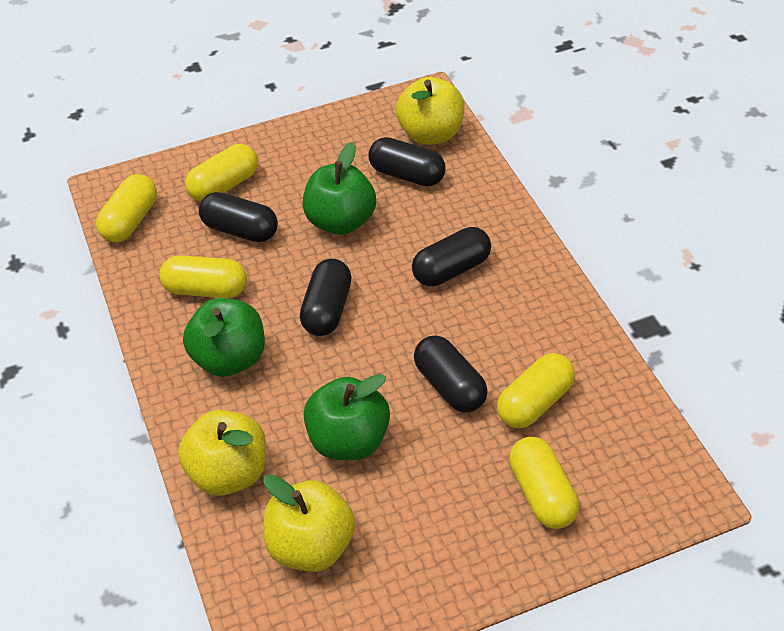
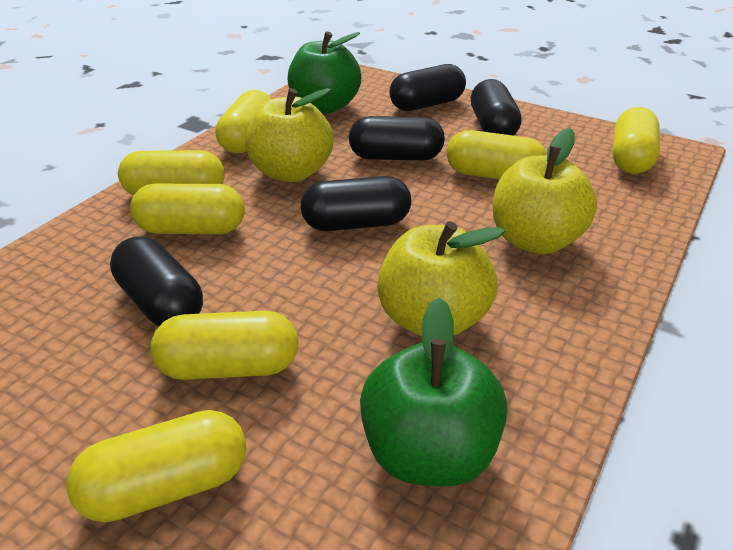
green apple: 3 -> 2
yellow capsule: 5 -> 7

